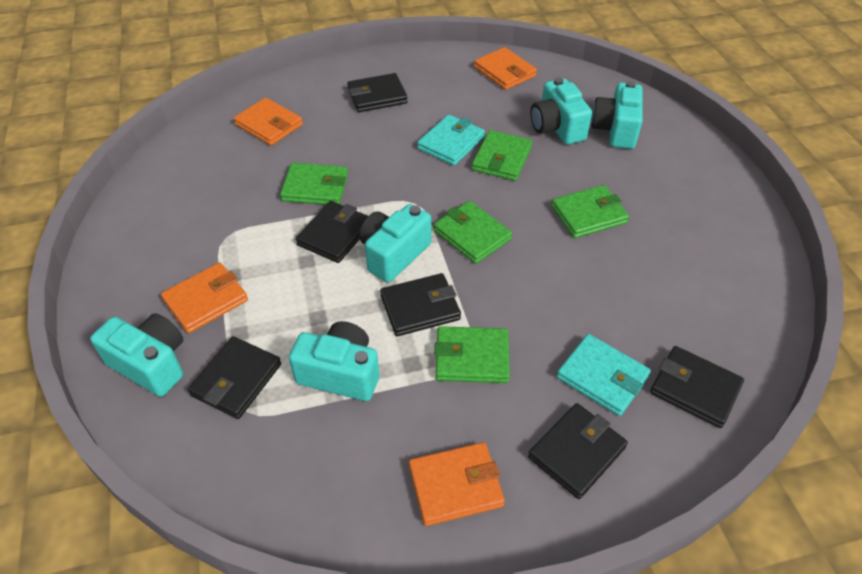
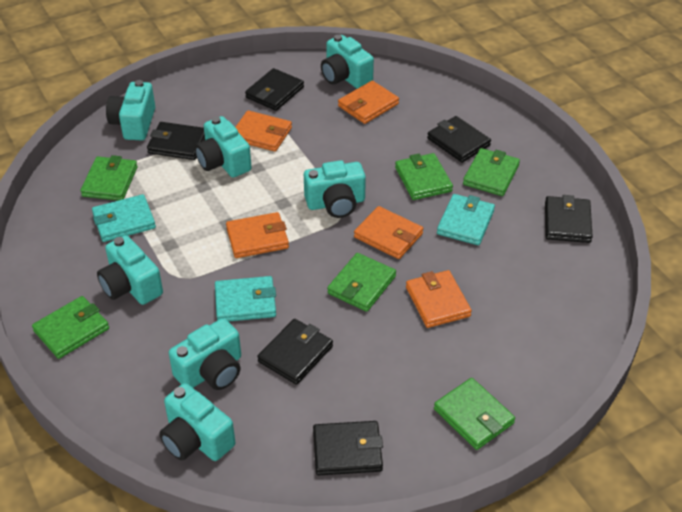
green wallet: 5 -> 6
orange wallet: 4 -> 5
turquoise camera: 5 -> 7
turquoise wallet: 2 -> 3

